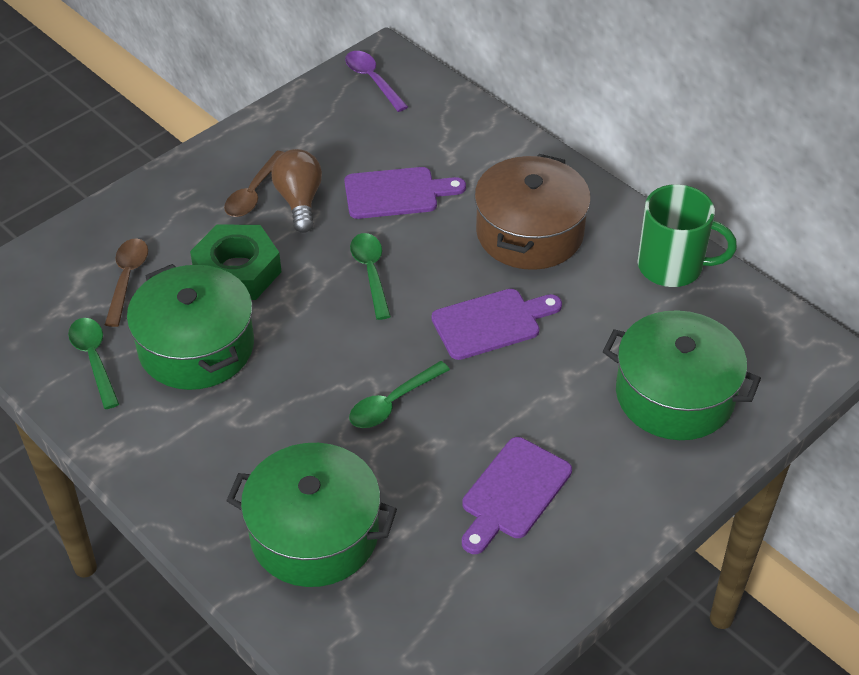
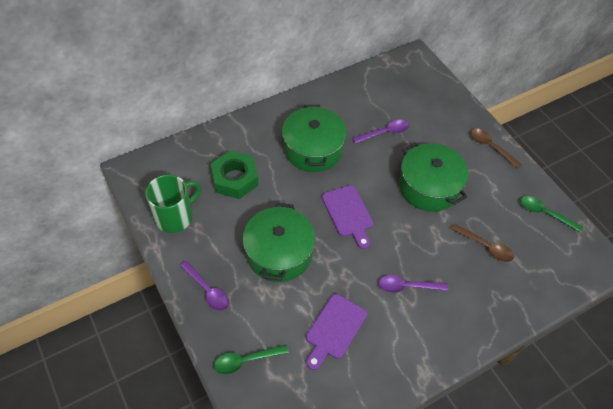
brown light bulb: 1 -> 0
brown pot: 1 -> 0
green spoon: 3 -> 2
purple cutting board: 3 -> 2
purple spoon: 1 -> 3

